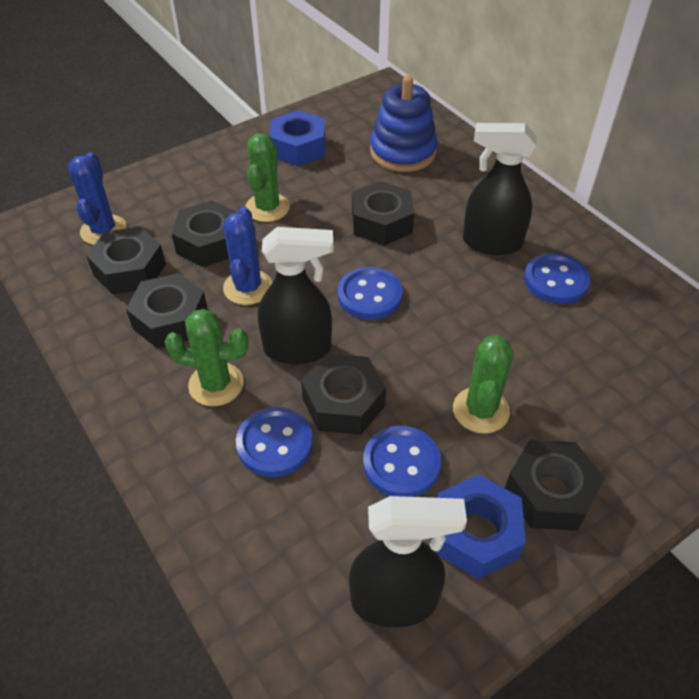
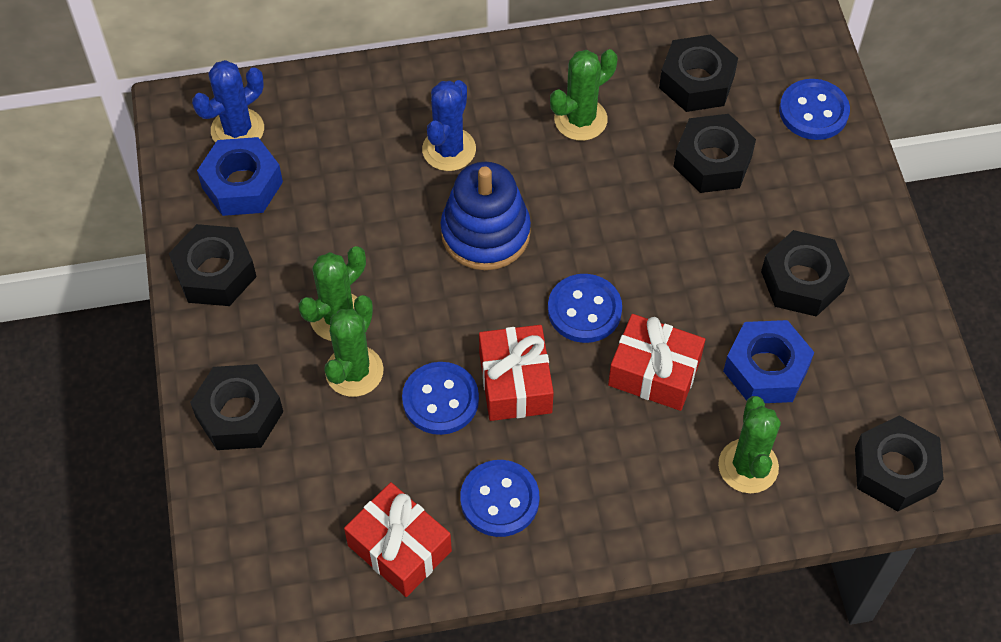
black spray bottle: 3 -> 0
green cactus: 3 -> 4
red gift: 0 -> 3

